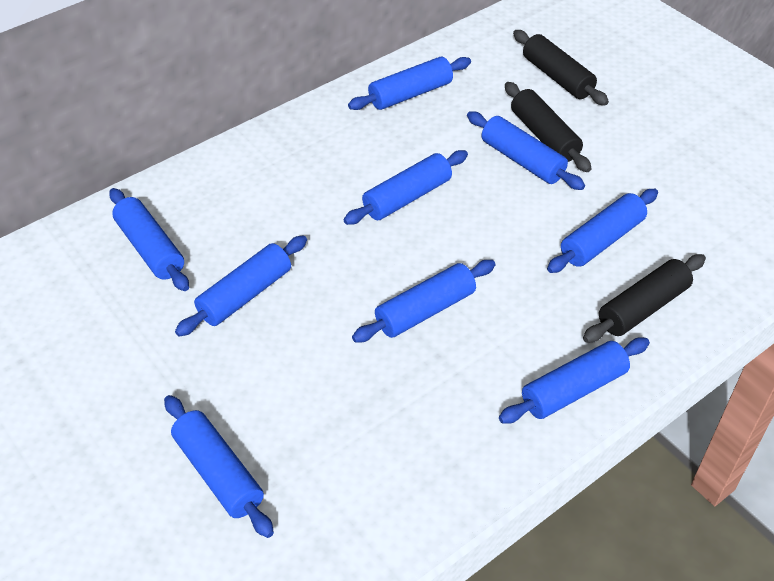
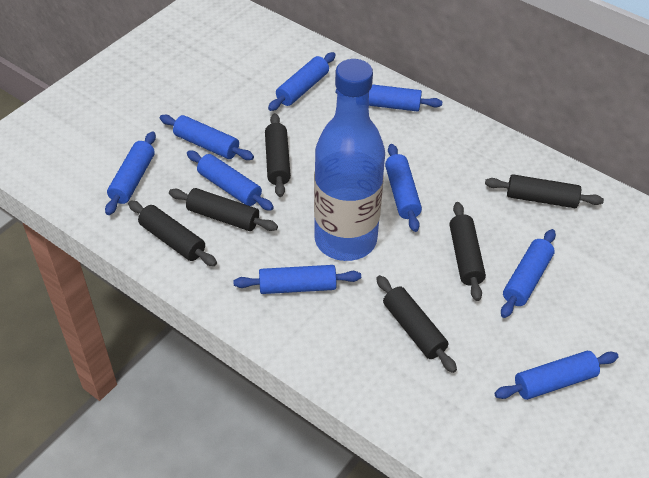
black rolling pin: 3 -> 6
blue bottle: 0 -> 1

